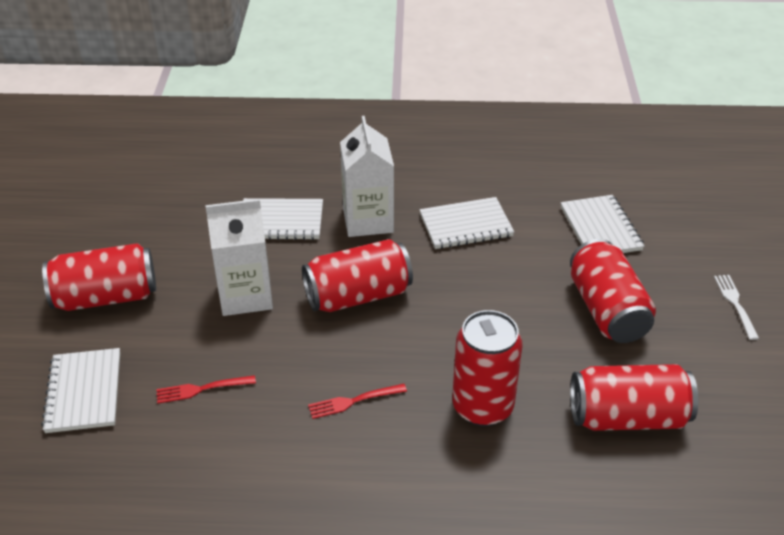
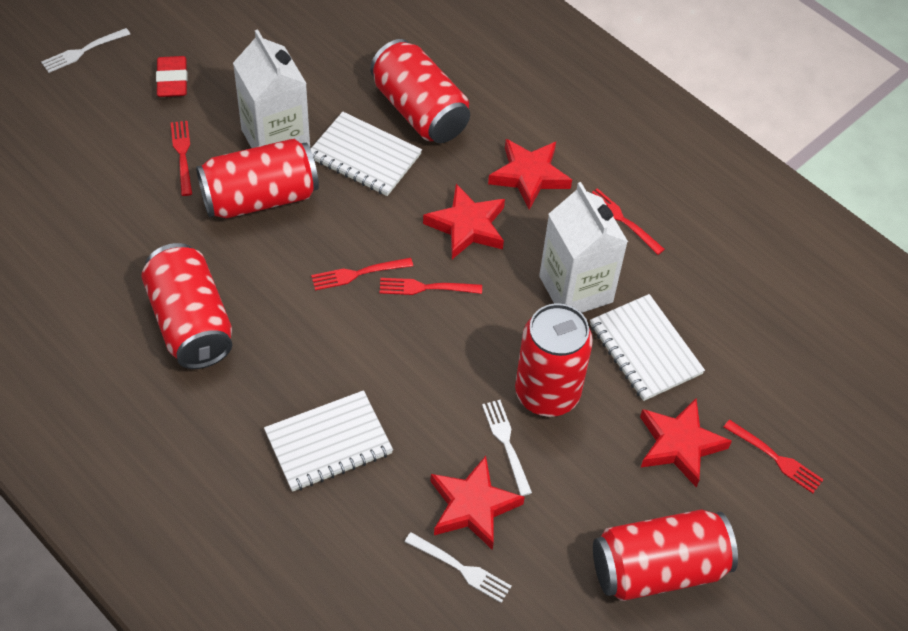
red eraser: 0 -> 1
red fork: 2 -> 5
red star: 0 -> 4
white fork: 1 -> 3
white notebook: 4 -> 3

